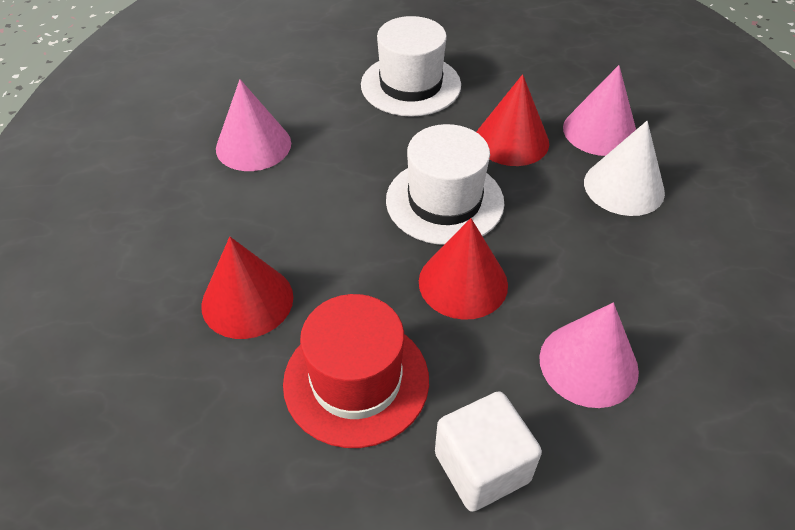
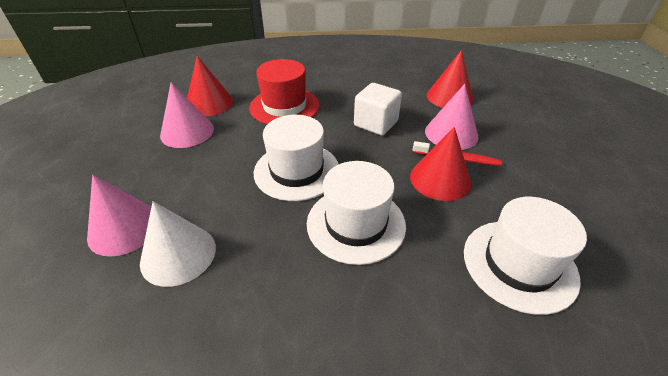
red toothbrush: 0 -> 1
white hat: 2 -> 3

